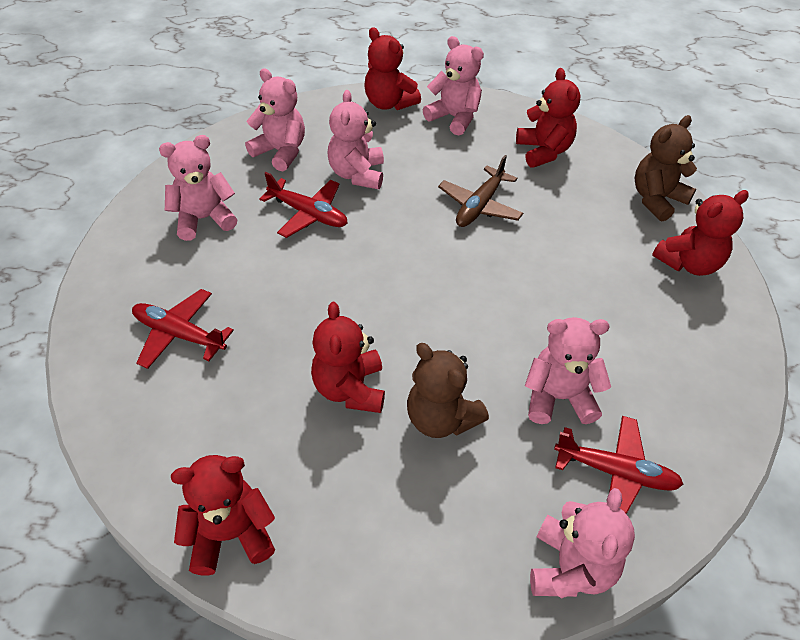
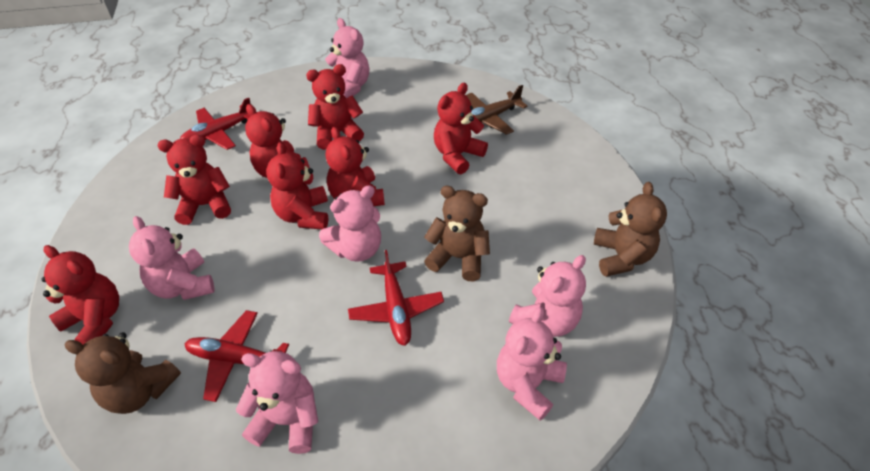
brown teddy bear: 2 -> 3
red teddy bear: 5 -> 7

